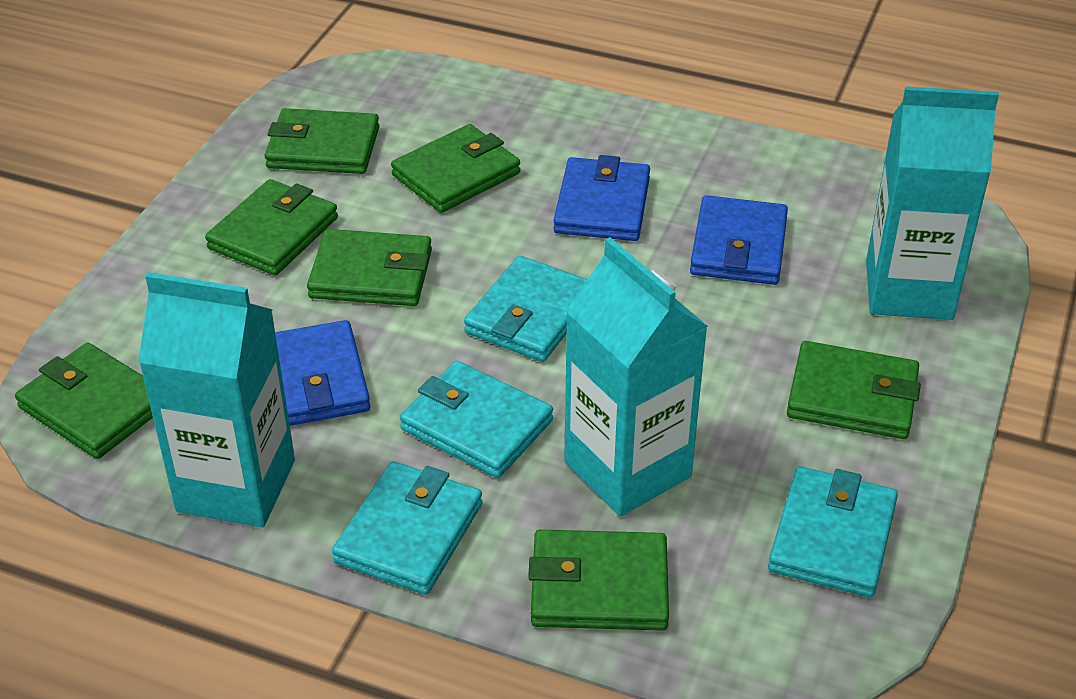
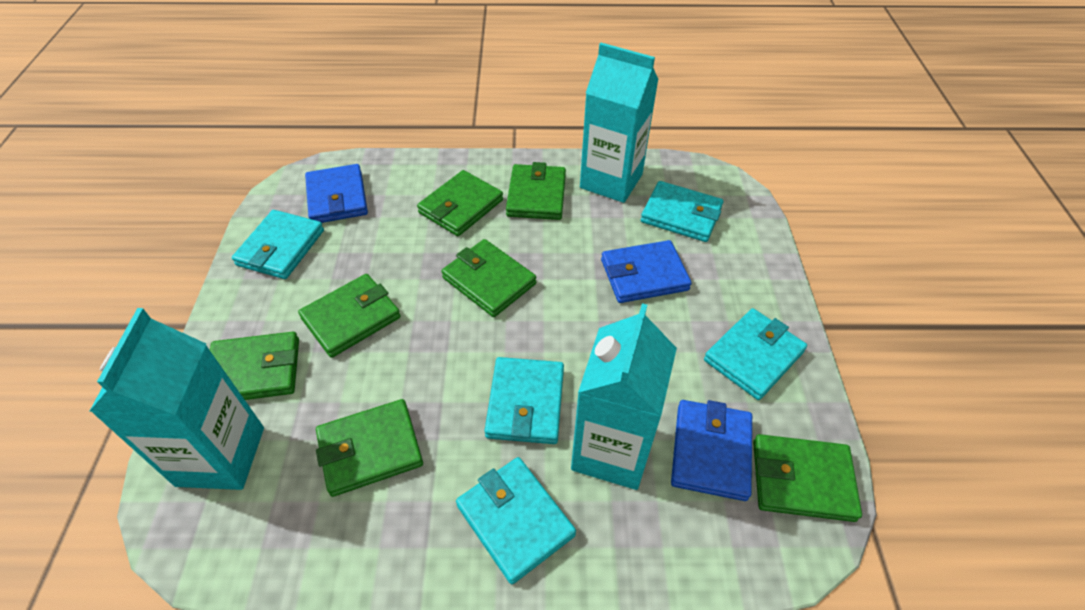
turquoise wallet: 4 -> 5

